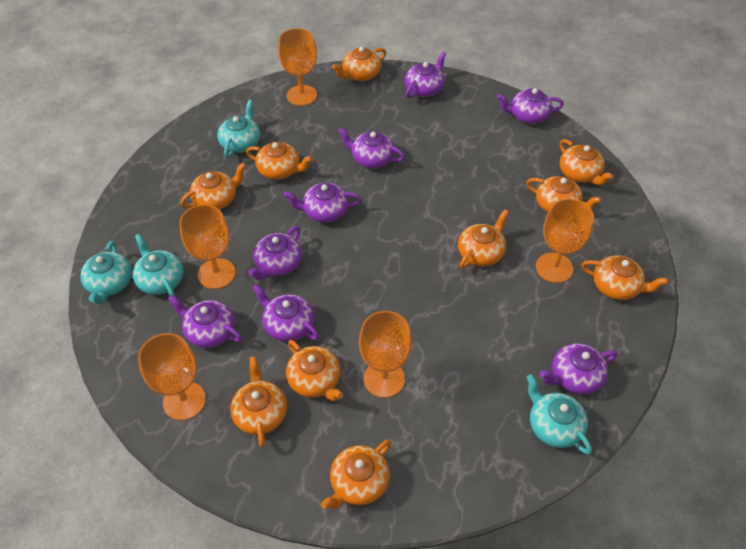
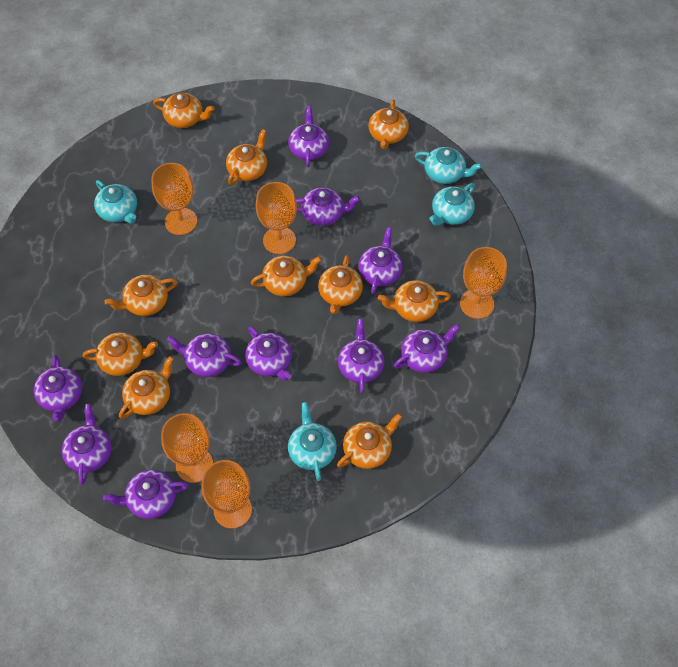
purple teapot: 8 -> 10

